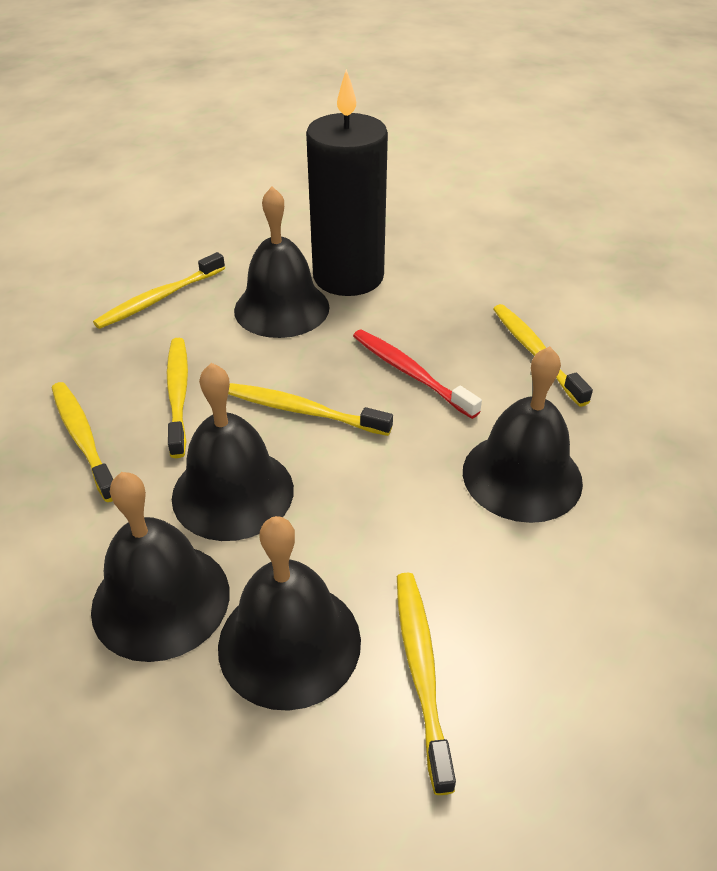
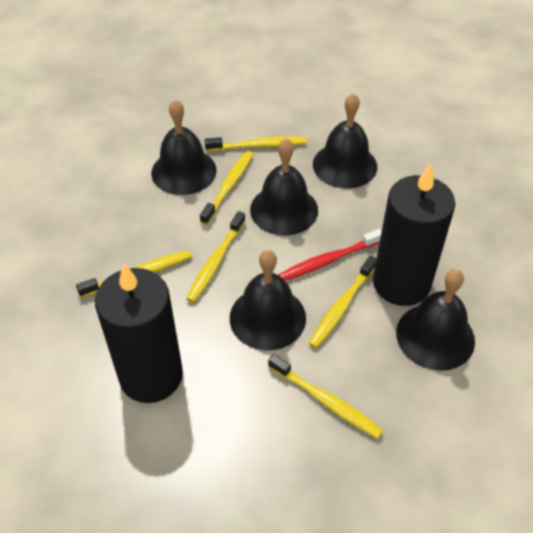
black candle: 1 -> 2

